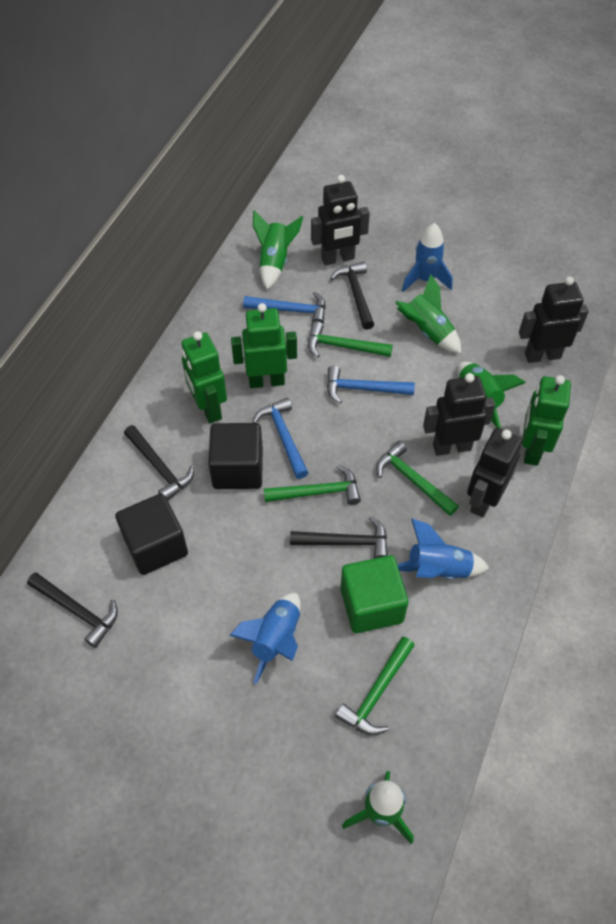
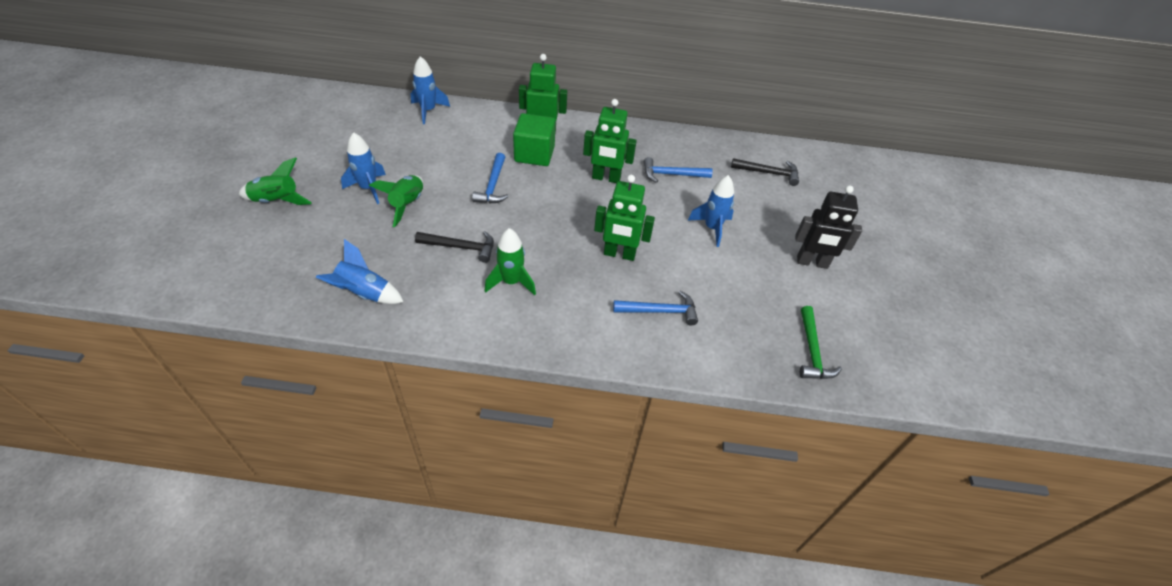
black cube: 2 -> 0
black hammer: 4 -> 2
black robot: 4 -> 1
blue rocket: 3 -> 4
green hammer: 4 -> 1
green rocket: 4 -> 3

